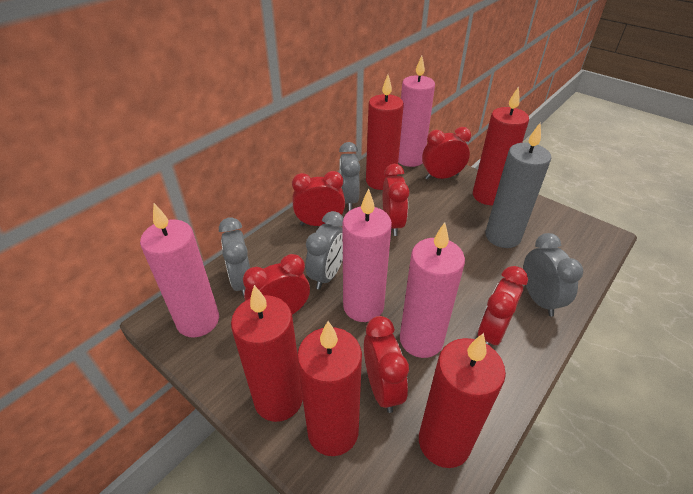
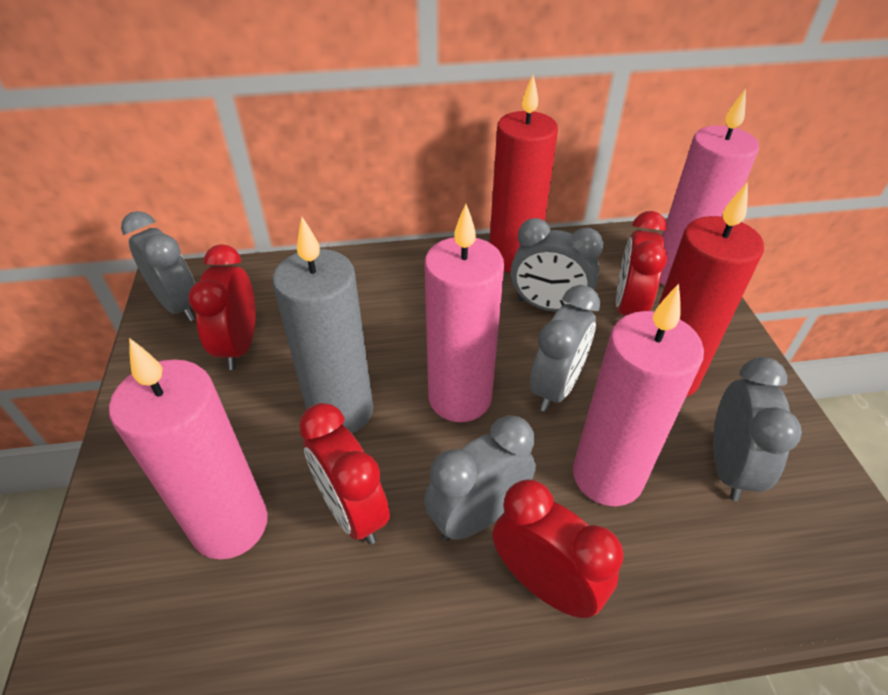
grey clock: 4 -> 5
red candle: 5 -> 2
red clock: 6 -> 4

